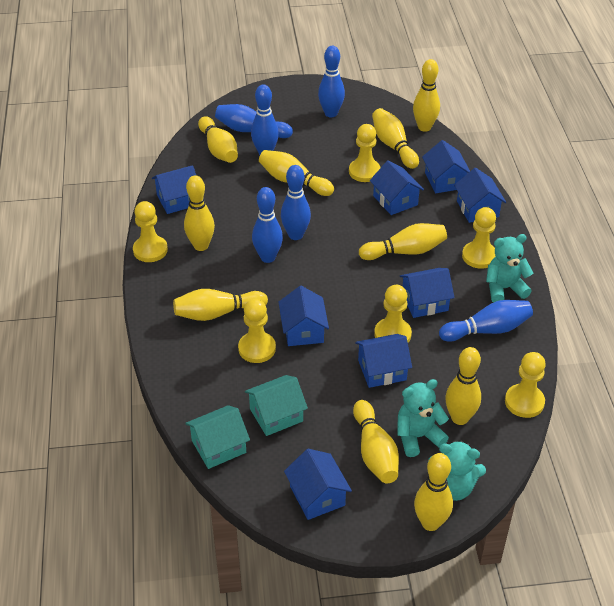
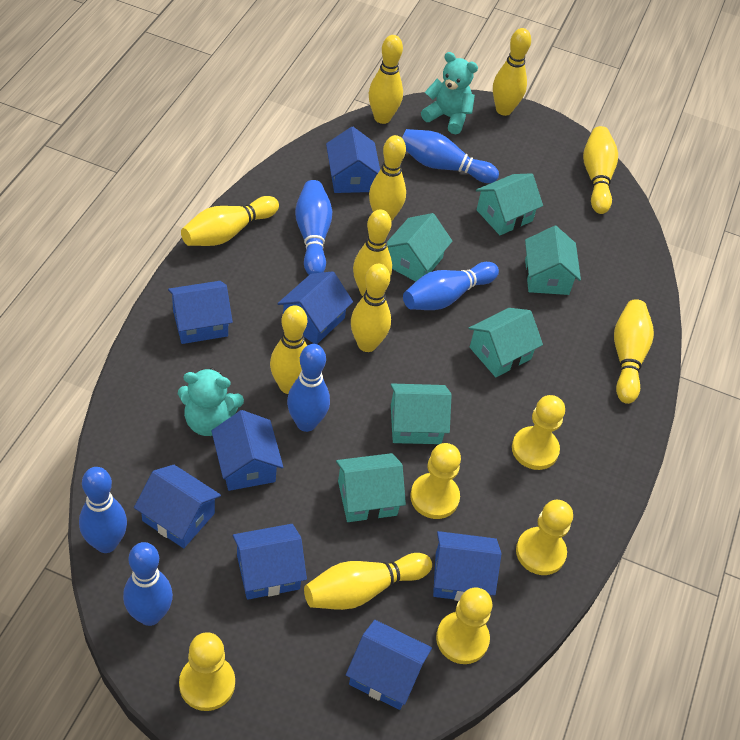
turquoise house: 2 -> 6
turquoise teddy bear: 3 -> 2
yellow pawn: 6 -> 5

